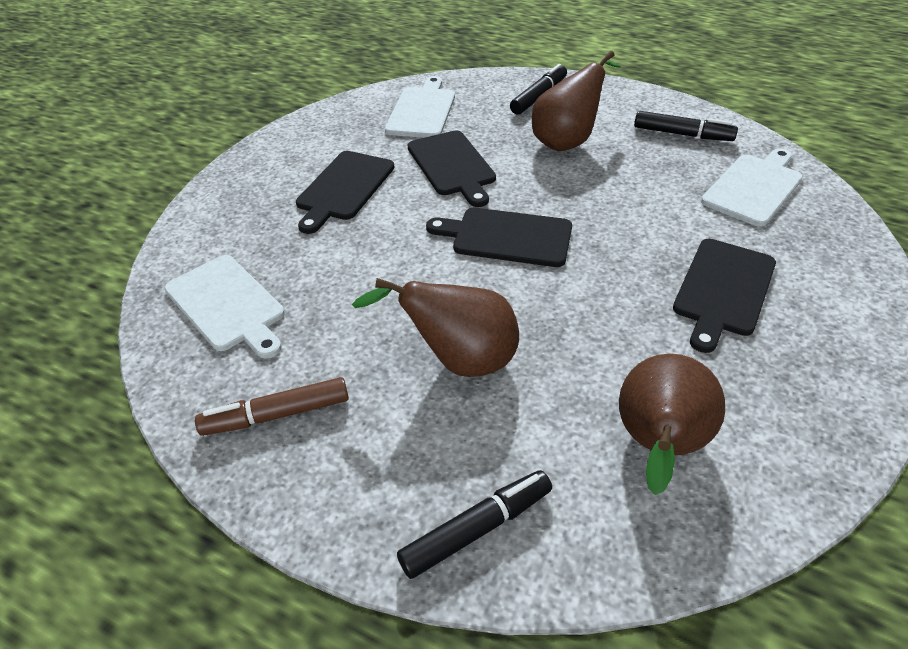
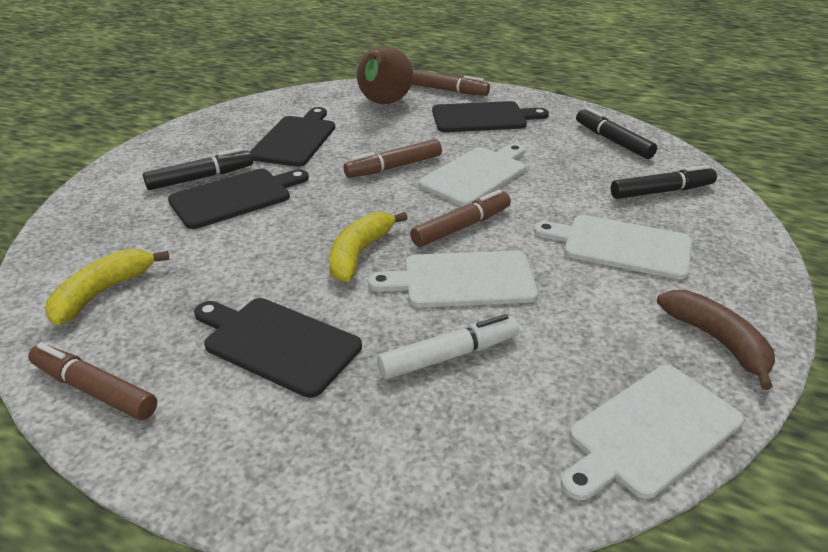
brown banana: 0 -> 1
brown marker: 1 -> 4
brown pear: 3 -> 1
white cutting board: 3 -> 4
white marker: 0 -> 1
yellow banana: 0 -> 2

